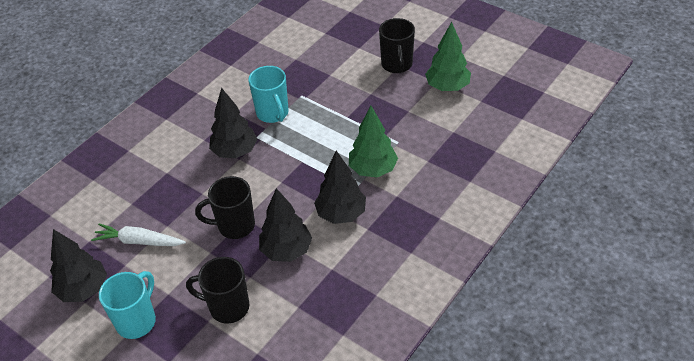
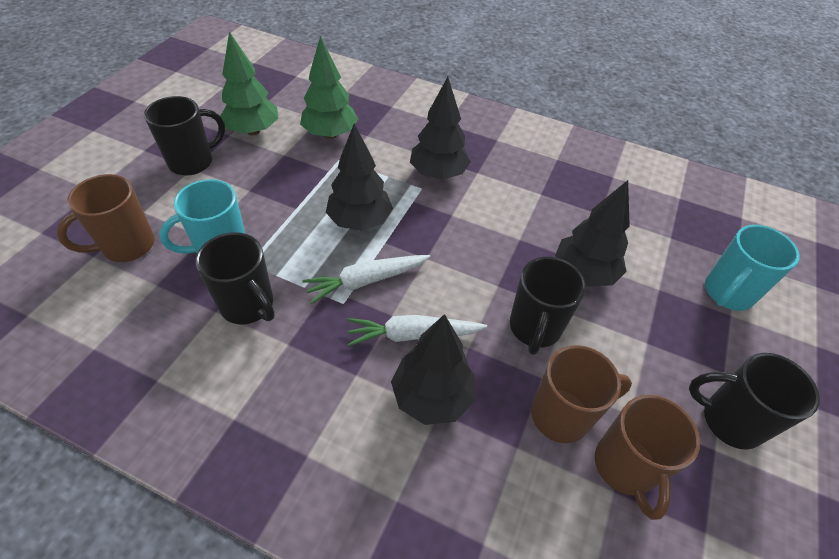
black mug: 3 -> 4
brown mug: 0 -> 3
white carrot: 1 -> 2

